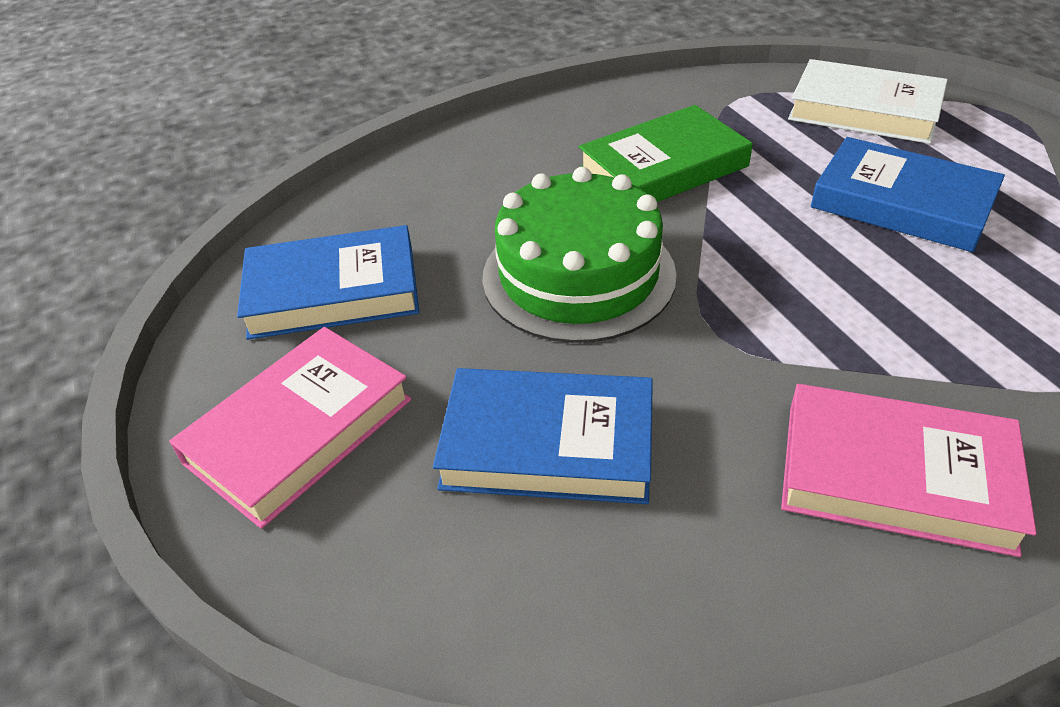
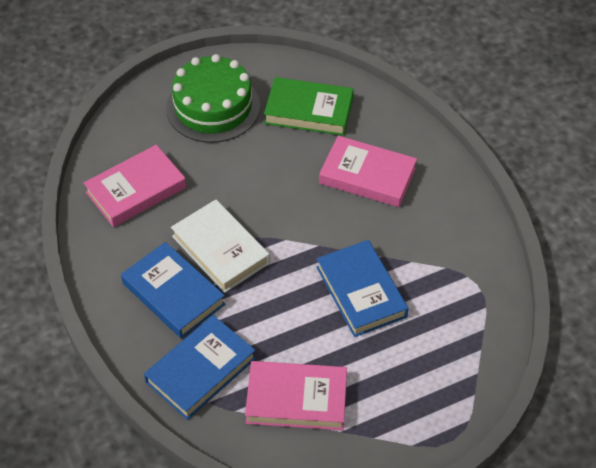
pink book: 2 -> 3

